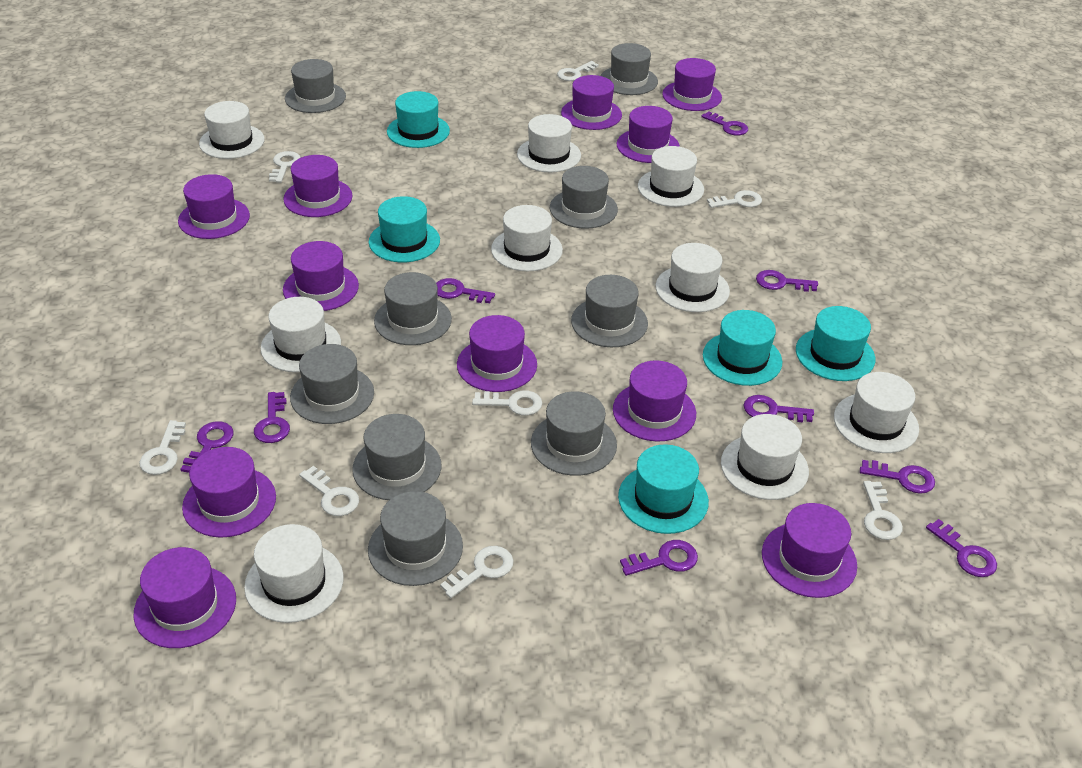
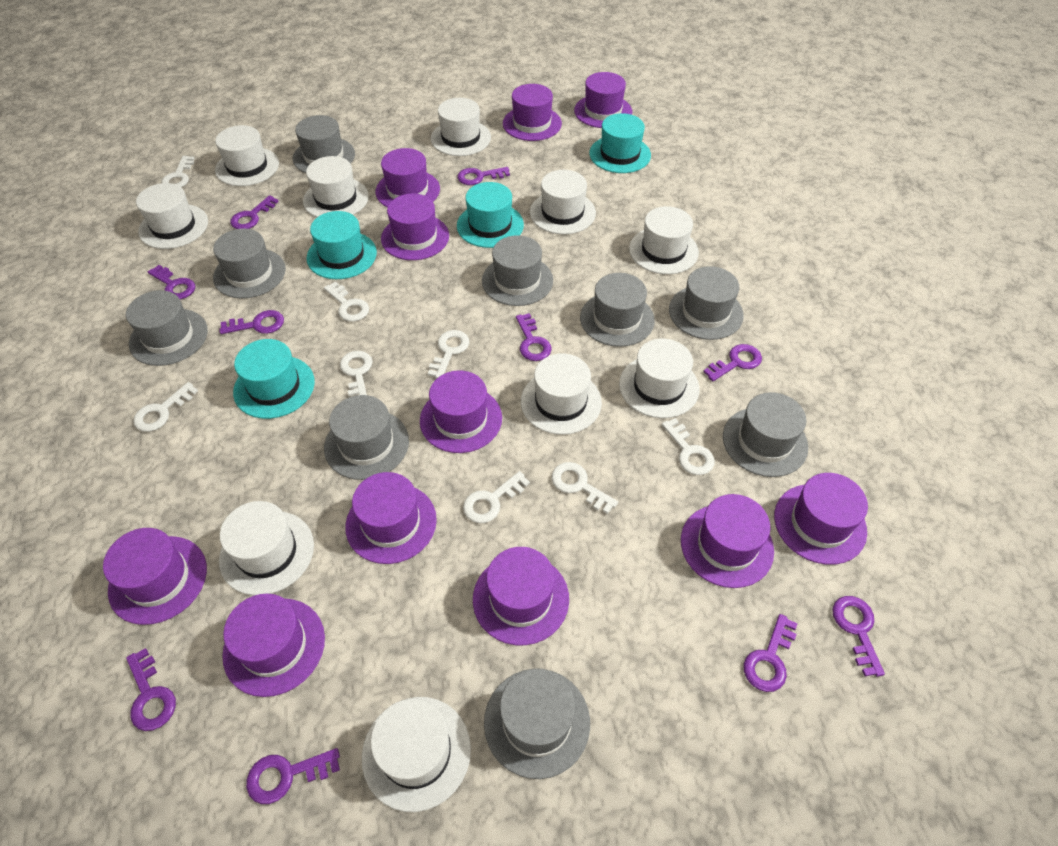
purple key: 9 -> 10
turquoise hat: 5 -> 4
white hat: 9 -> 10

